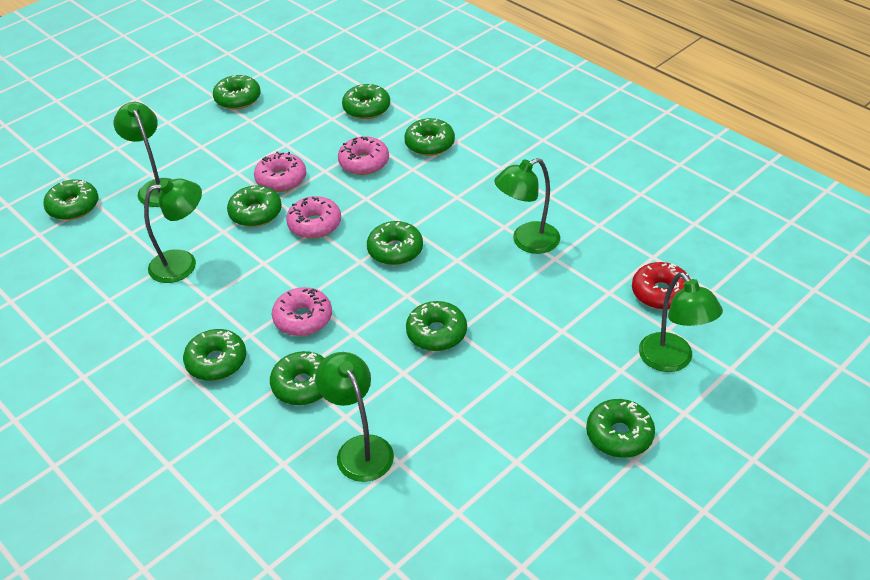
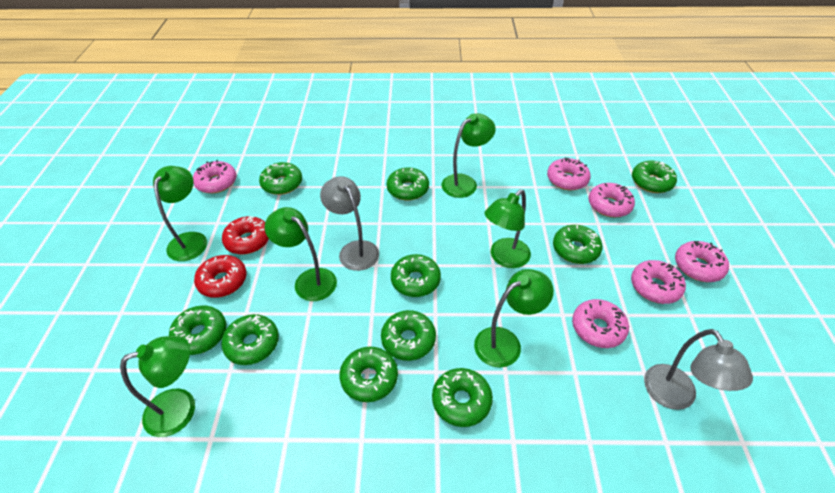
green lamp: 5 -> 6
grey lamp: 0 -> 2
pink donut: 4 -> 6
red donut: 1 -> 2

